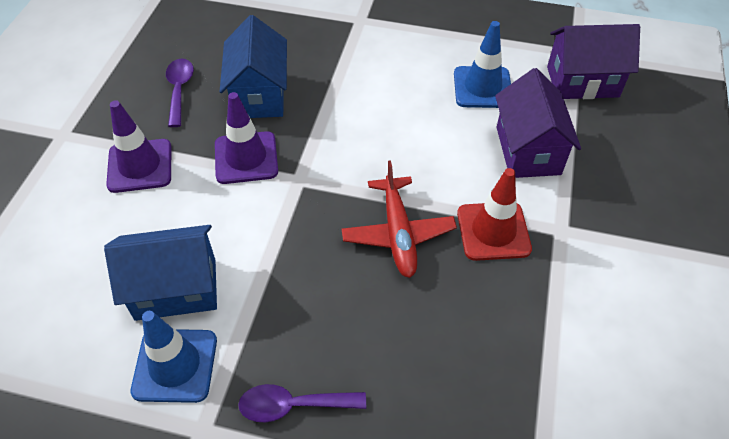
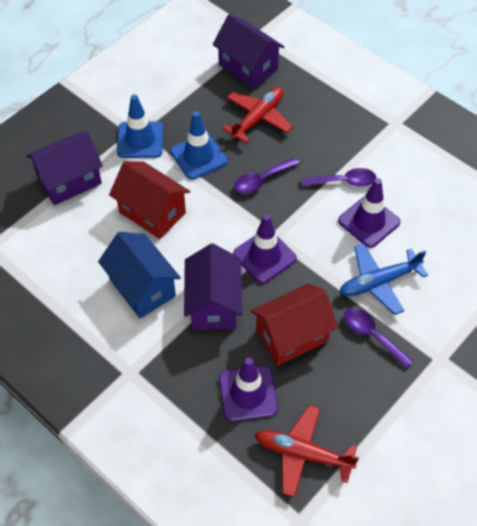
blue house: 2 -> 1
blue plane: 0 -> 1
purple house: 2 -> 3
purple spoon: 2 -> 3
purple traffic cone: 2 -> 3
red house: 0 -> 2
red plane: 1 -> 2
red traffic cone: 1 -> 0

